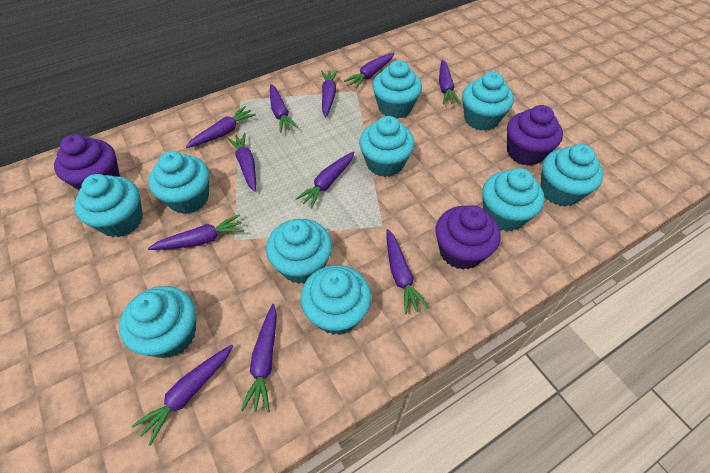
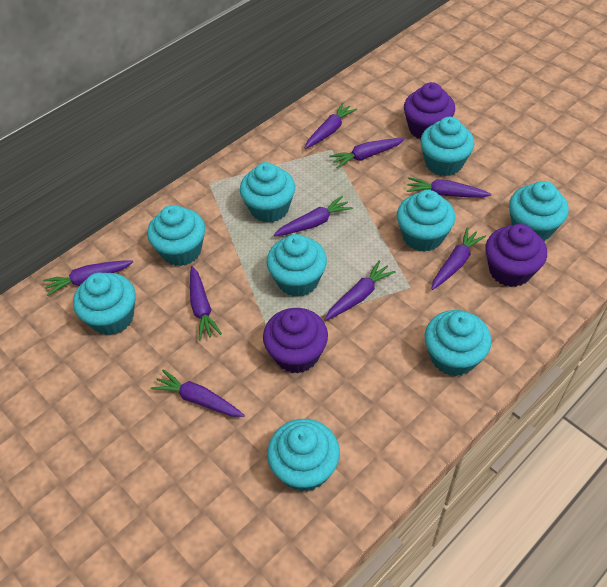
purple carrot: 11 -> 9
turquoise cupcake: 10 -> 9

